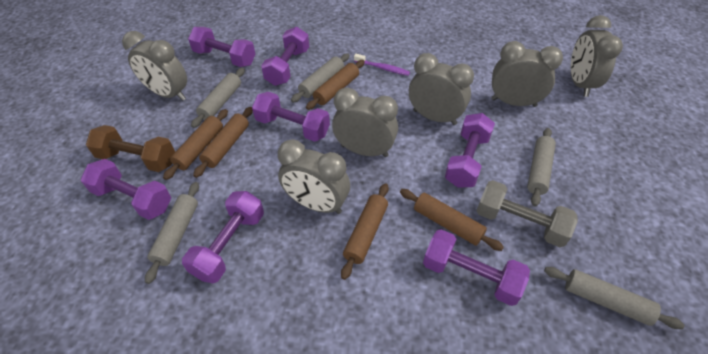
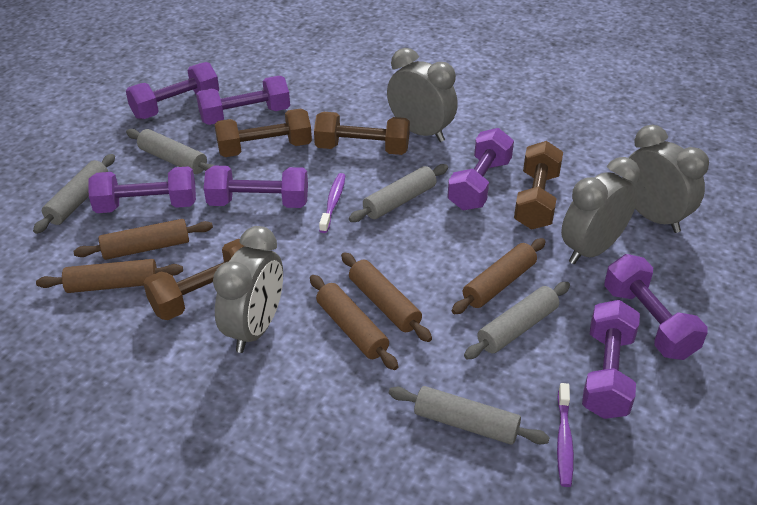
brown dumbbell: 1 -> 4
grey clock: 6 -> 4
grey dumbbell: 1 -> 0
purple toothbrush: 1 -> 2

